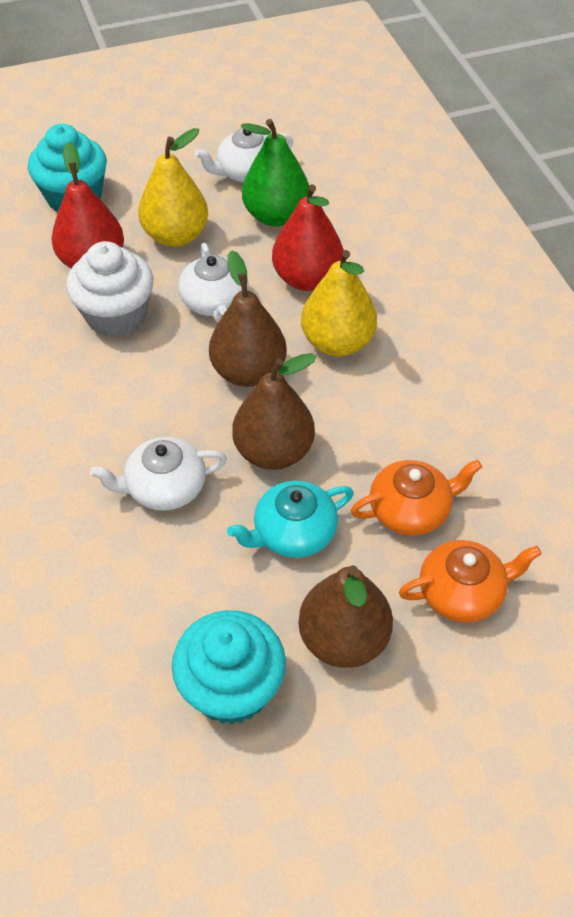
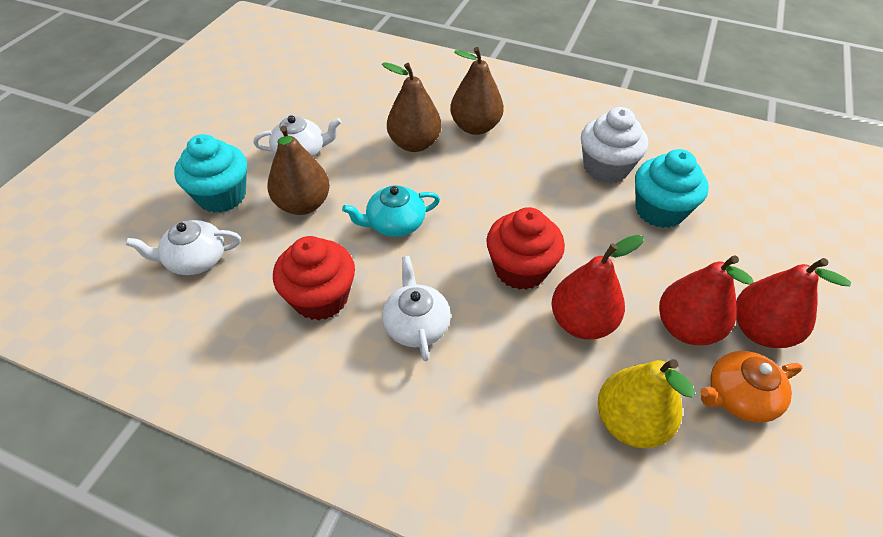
green pear: 1 -> 0
orange teapot: 2 -> 1
red cupcake: 0 -> 2
red pear: 2 -> 3
yellow pear: 2 -> 1

